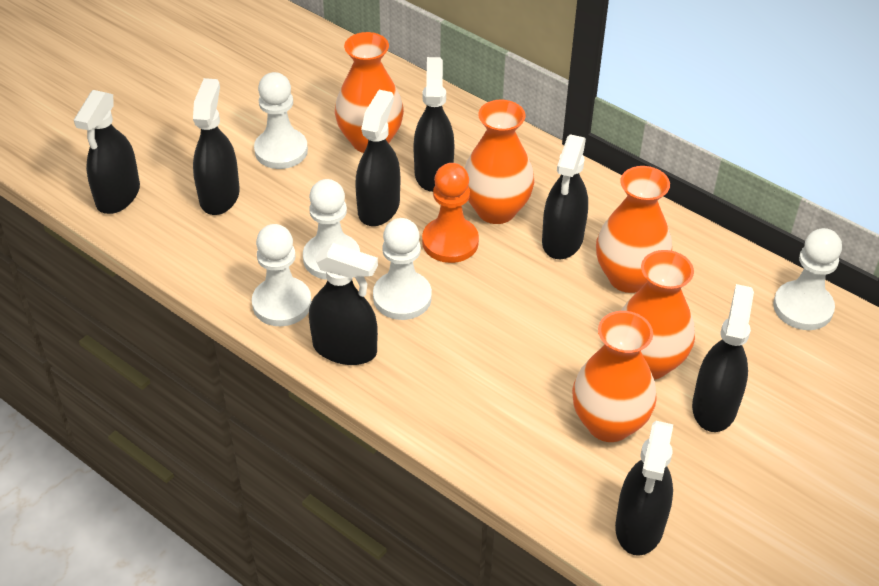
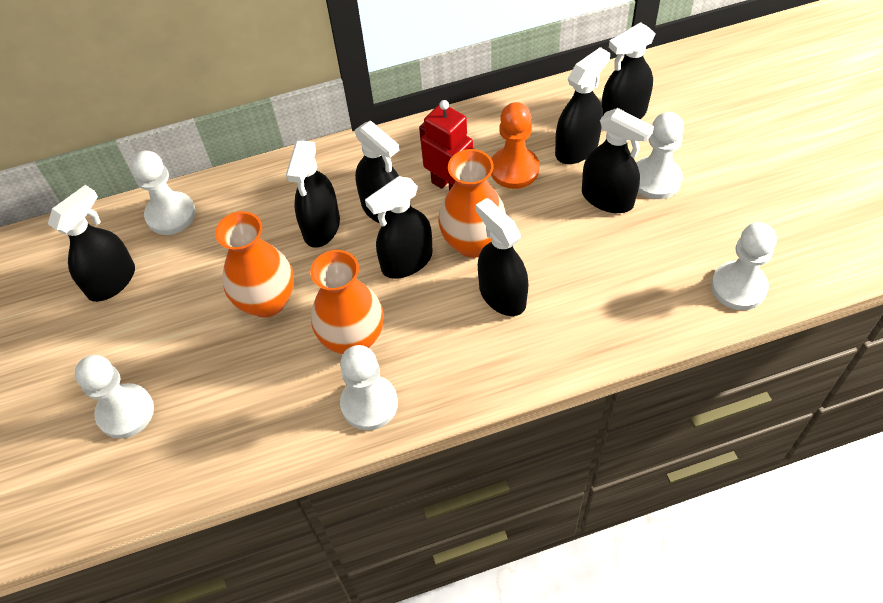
orange vase: 5 -> 3
red robot: 0 -> 1

